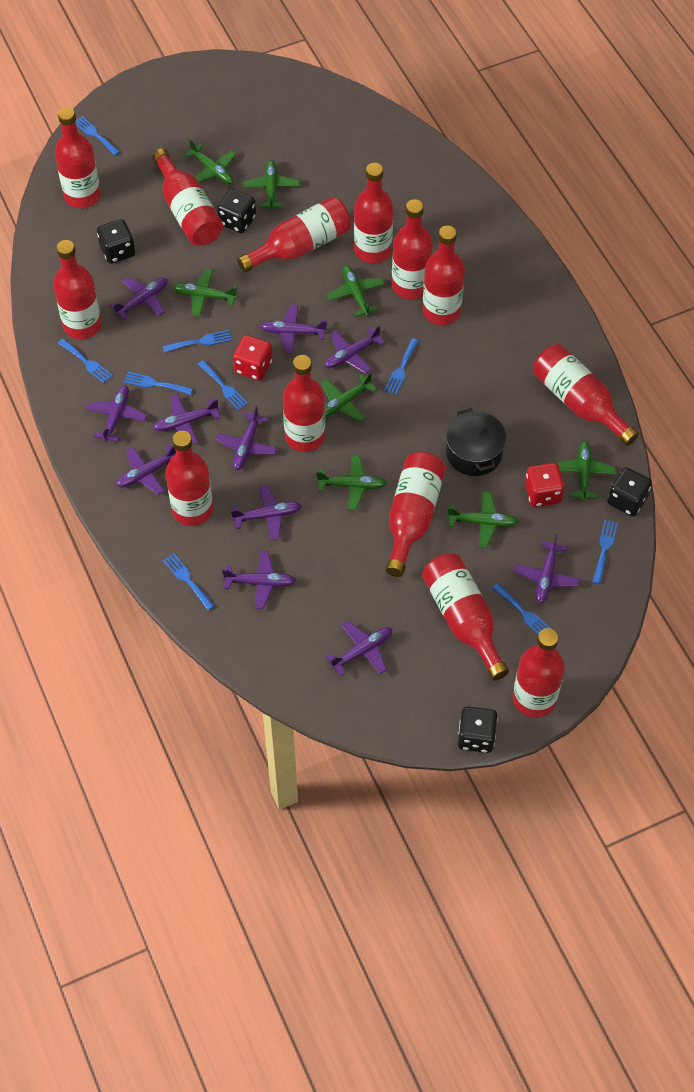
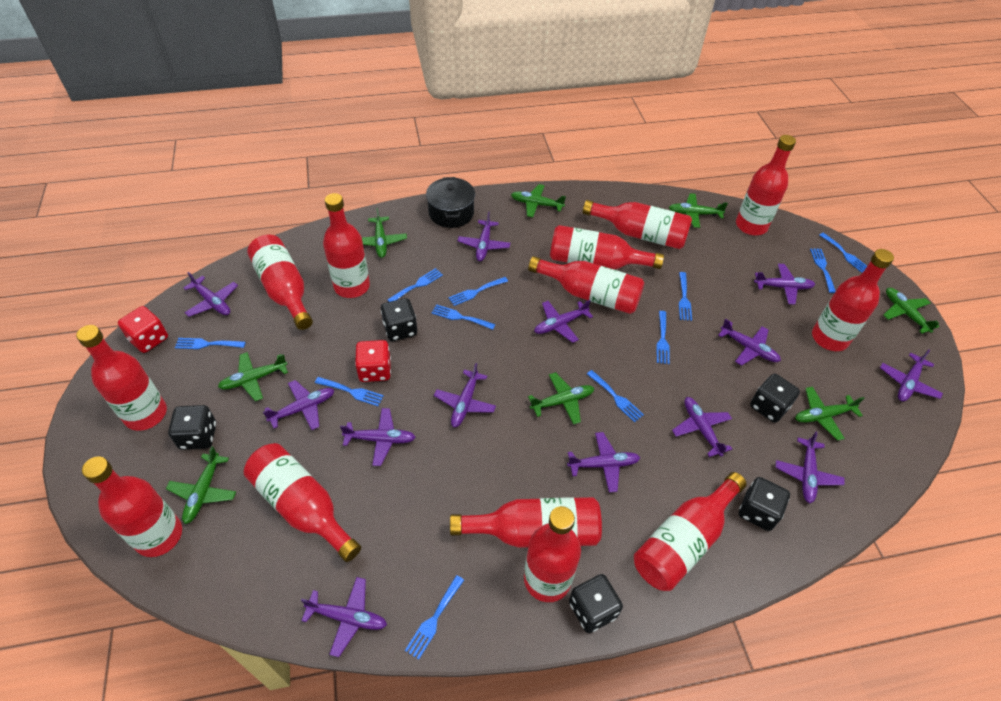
black dice: 4 -> 5
blue fork: 9 -> 11
purple plane: 11 -> 13

